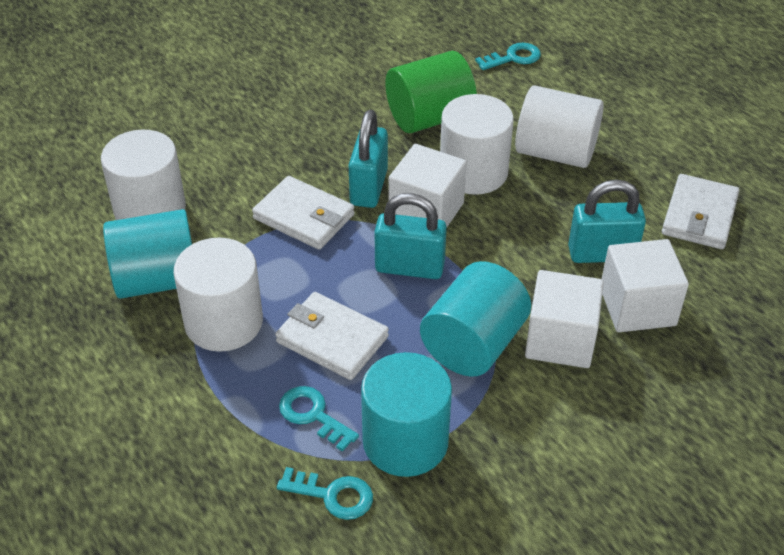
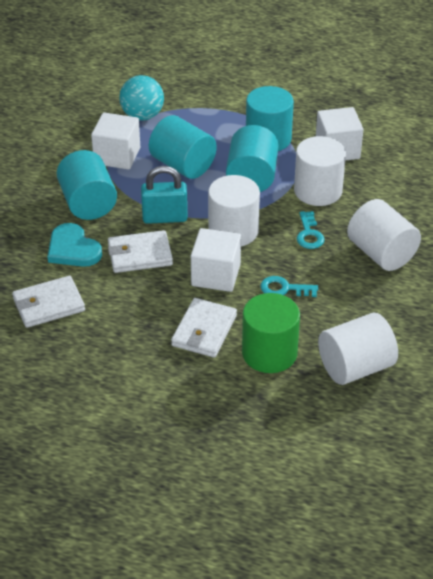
turquoise ball: 0 -> 1
turquoise cylinder: 3 -> 4
turquoise heart: 0 -> 1
turquoise key: 3 -> 2
turquoise padlock: 3 -> 1

